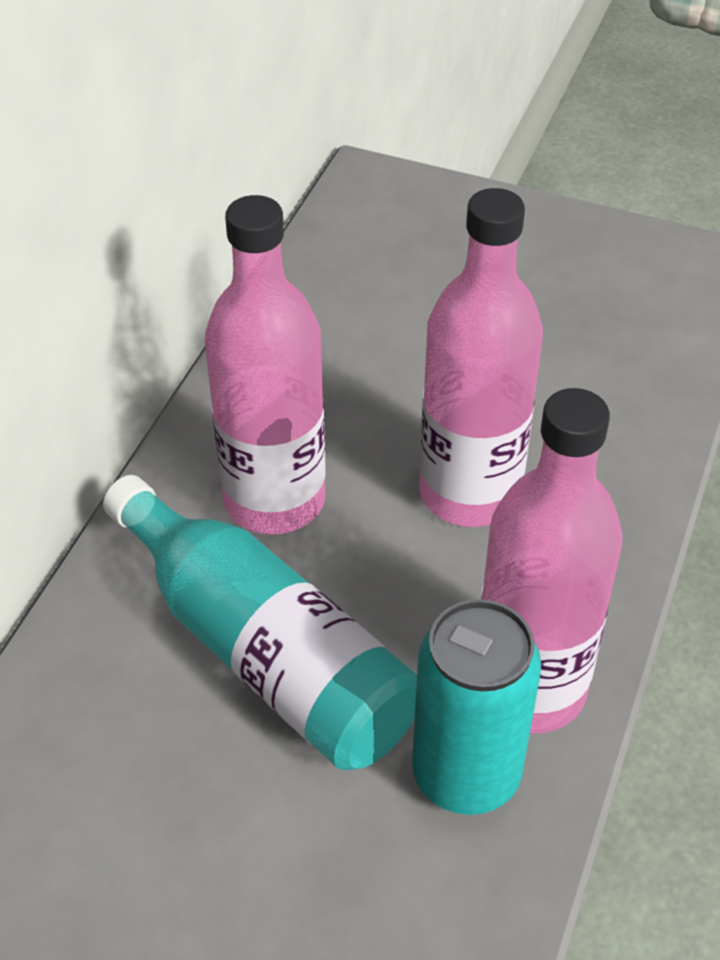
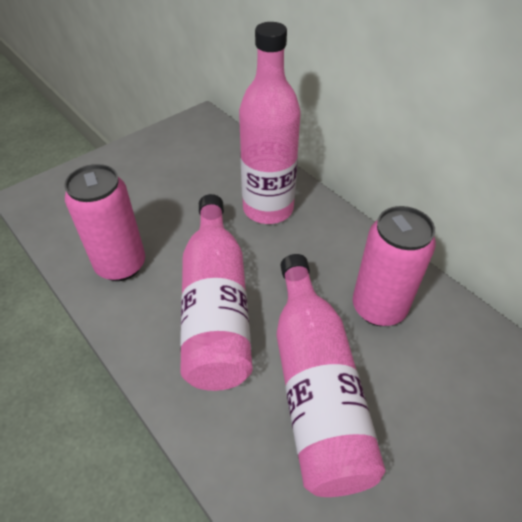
pink can: 0 -> 2
turquoise bottle: 1 -> 0
turquoise can: 1 -> 0

